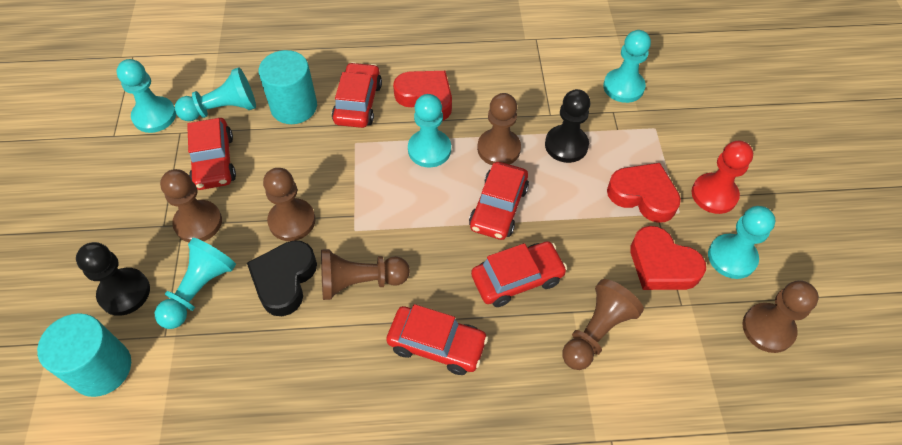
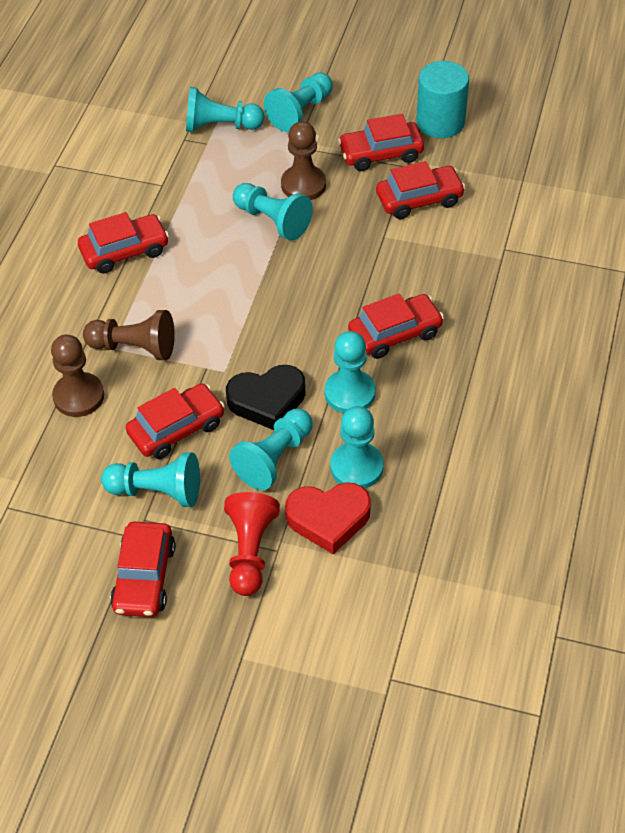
black pawn: 2 -> 0
brown pawn: 6 -> 3
red car: 5 -> 6
red heart: 3 -> 1
turquoise cylinder: 2 -> 1
turquoise pawn: 6 -> 7

